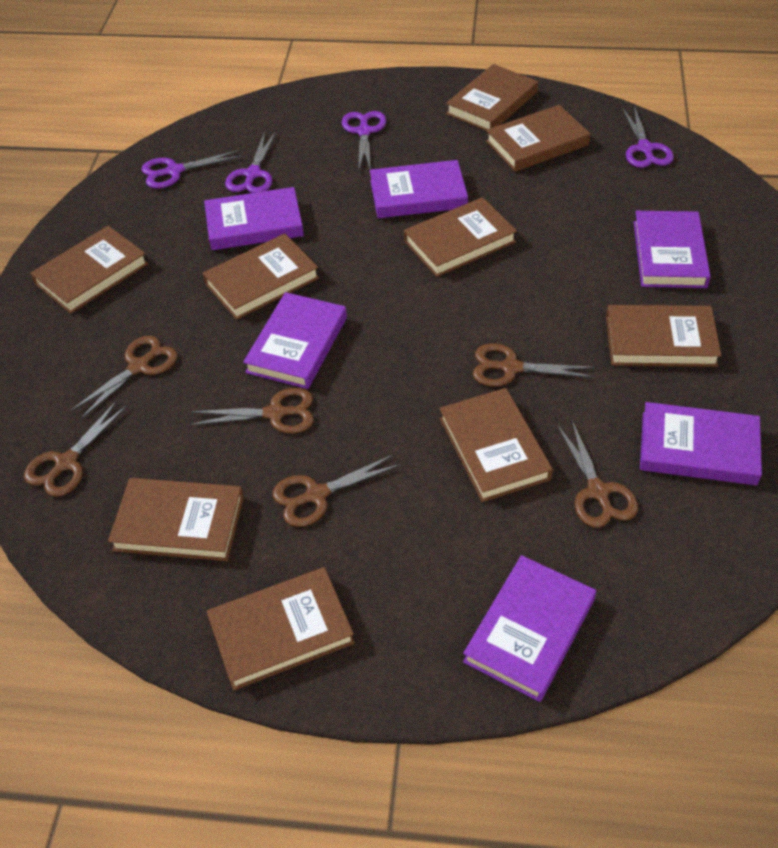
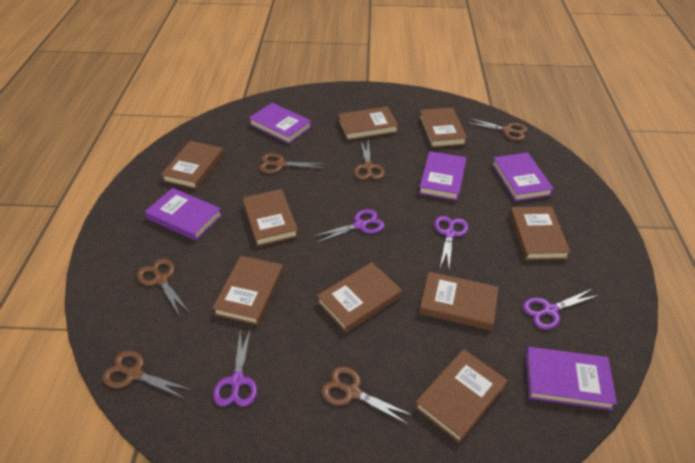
purple book: 6 -> 5

